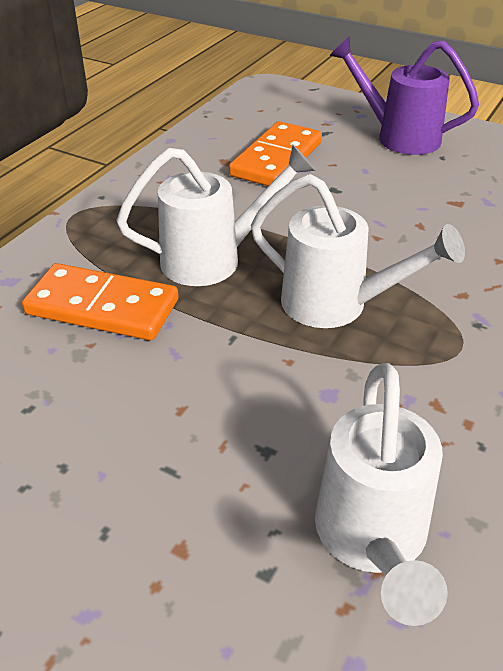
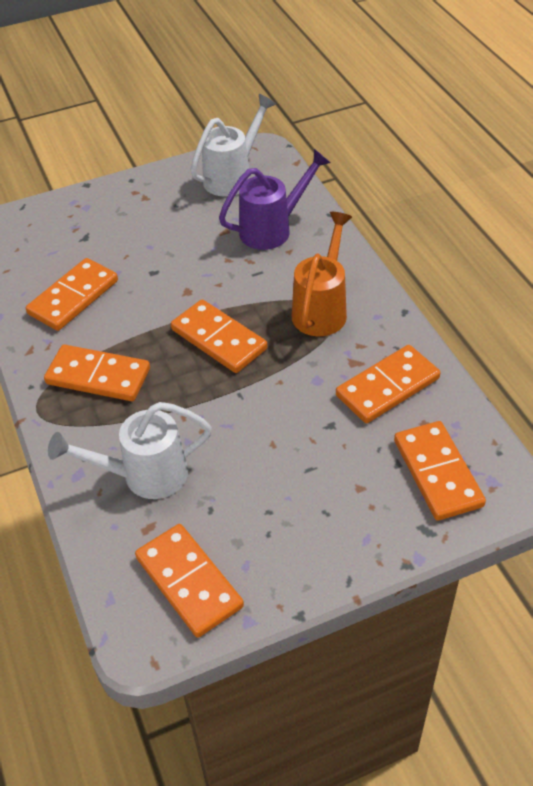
orange domino: 2 -> 6
orange watering can: 0 -> 1
white watering can: 3 -> 2

